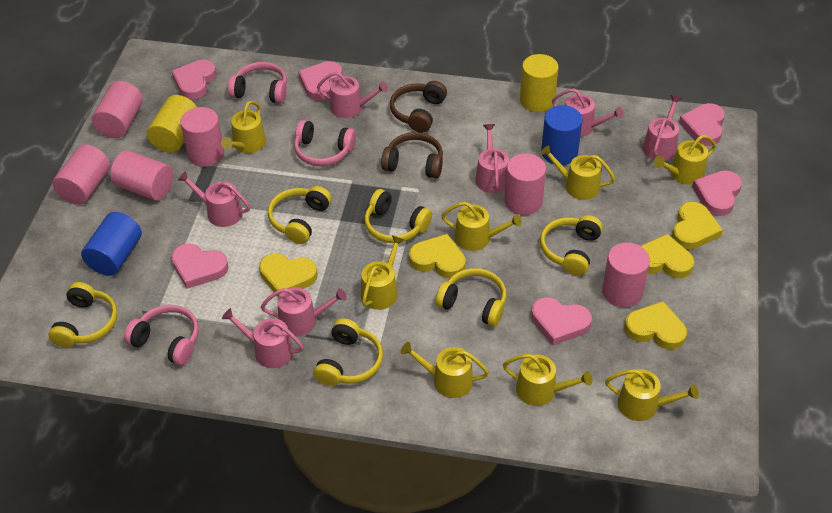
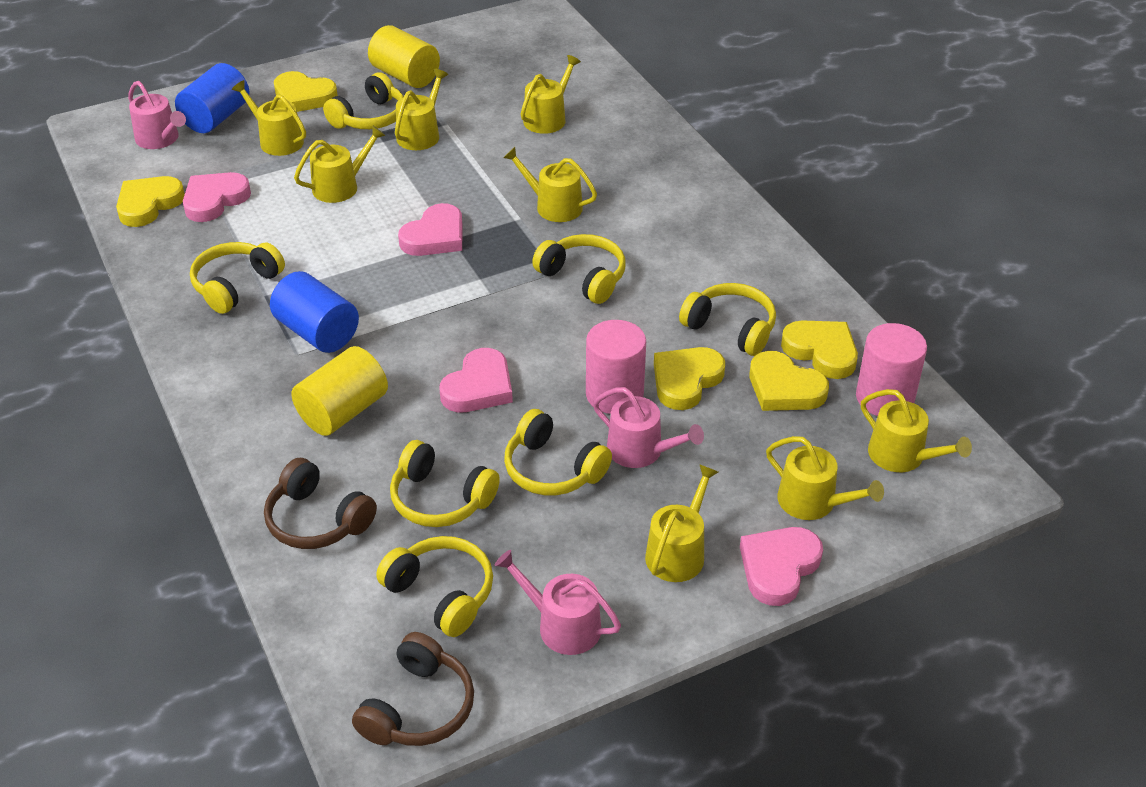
pink cylinder: 6 -> 2
pink headphones: 3 -> 0
pink heart: 6 -> 4
pink watering can: 7 -> 3
yellow headphones: 6 -> 7

